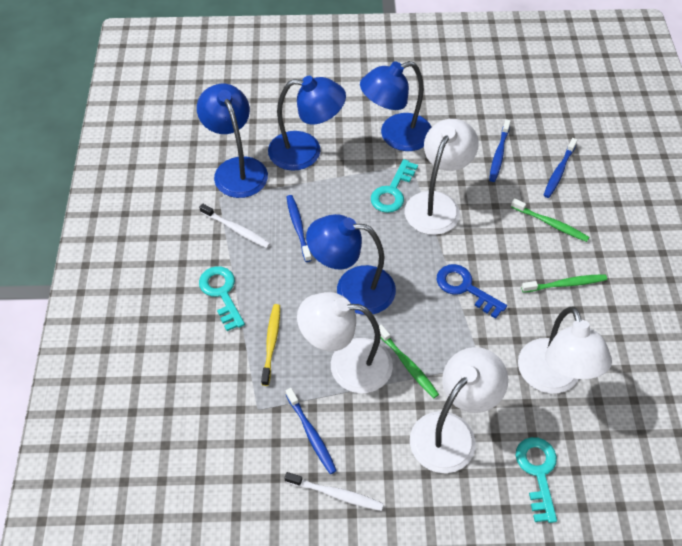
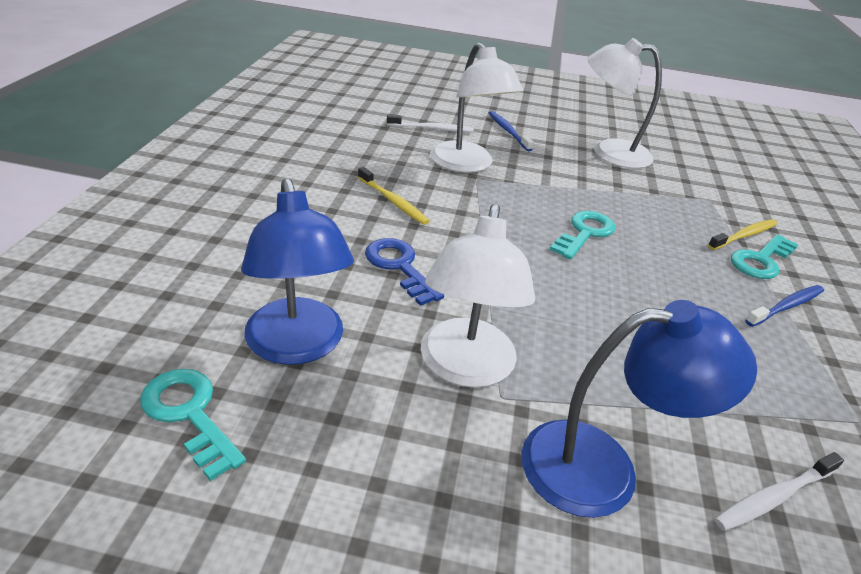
blue lamp: 4 -> 2
blue toothbrush: 4 -> 2
green toothbrush: 3 -> 0
white lamp: 4 -> 3
yellow toothbrush: 1 -> 2

